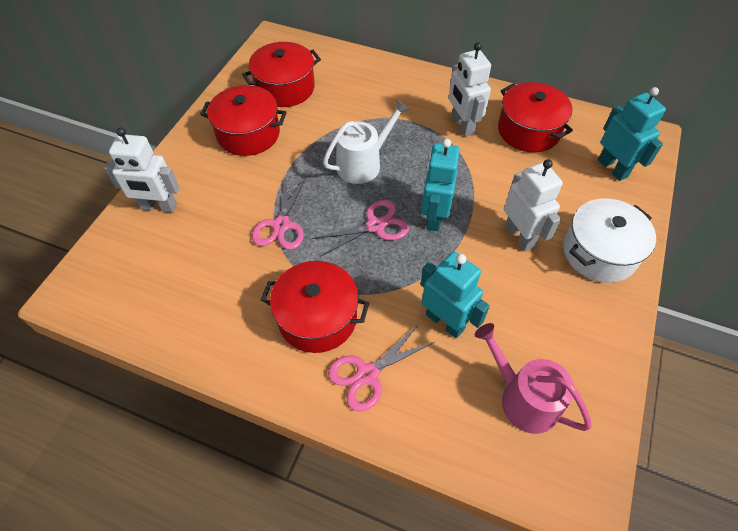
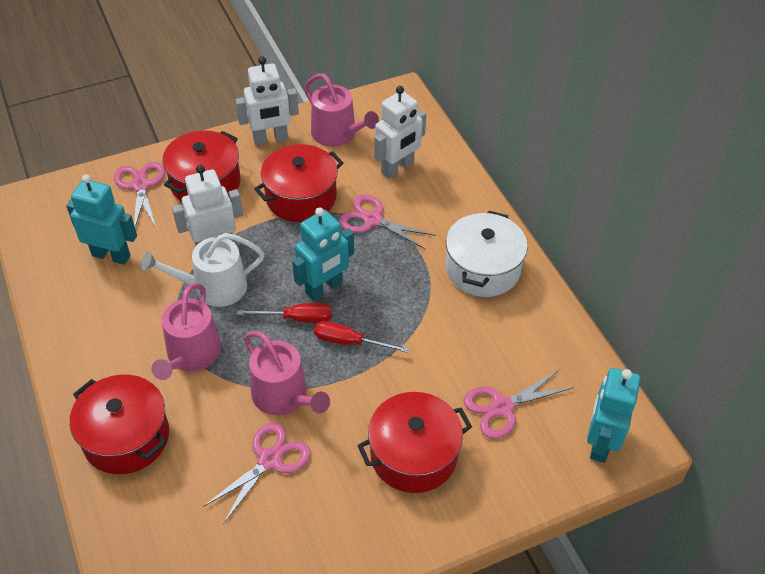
pink scissors: 3 -> 4
pink watering can: 1 -> 3
red screwdriver: 0 -> 2

